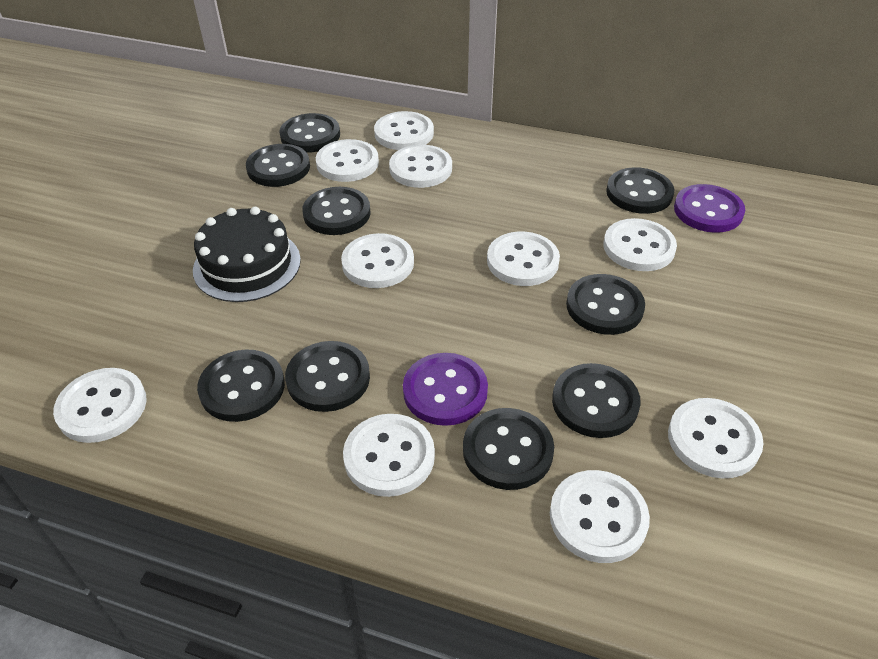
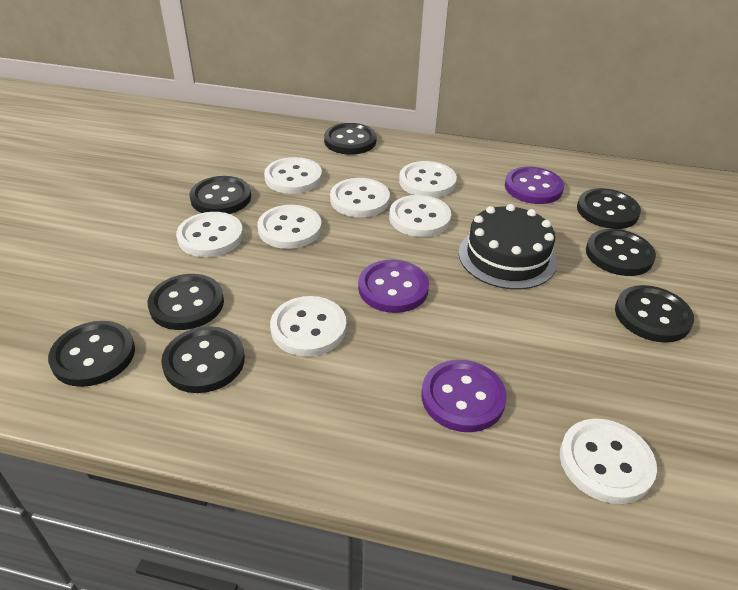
black button: 9 -> 8
purple button: 2 -> 3
white button: 10 -> 8

